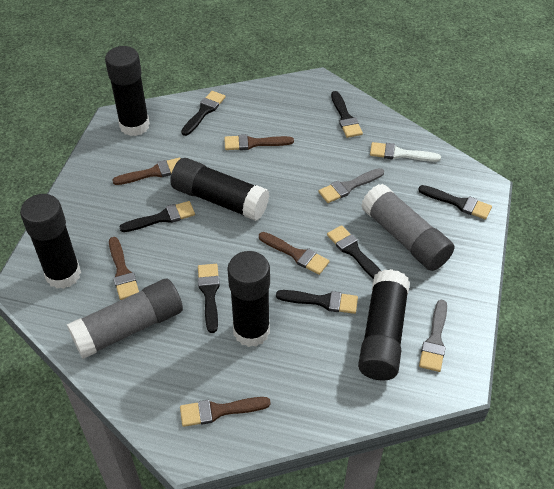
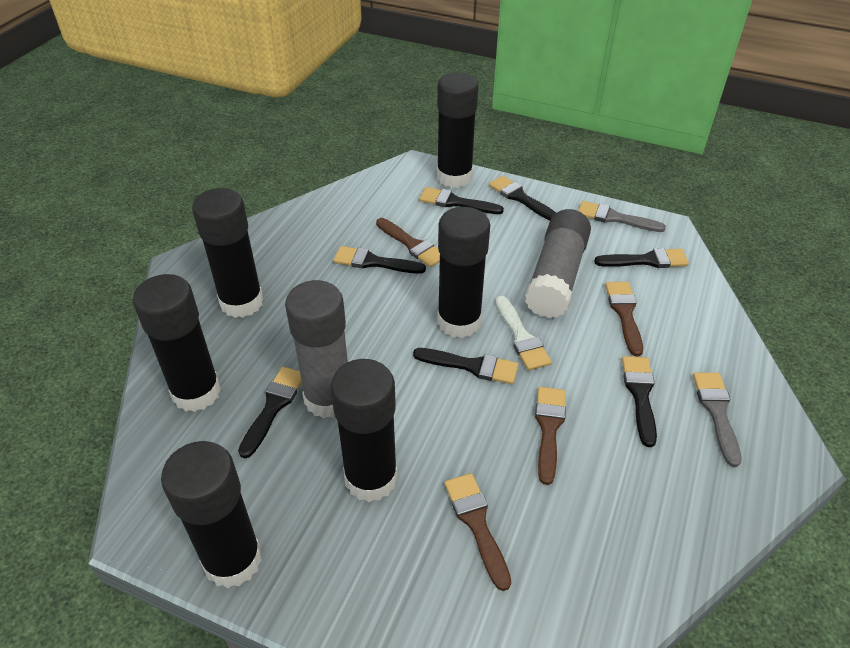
black glue stick: 5 -> 6
brown brush: 5 -> 4

